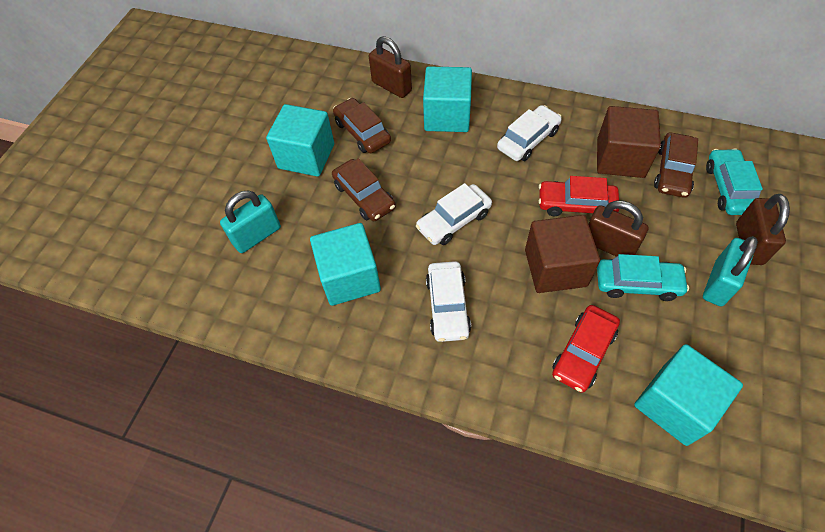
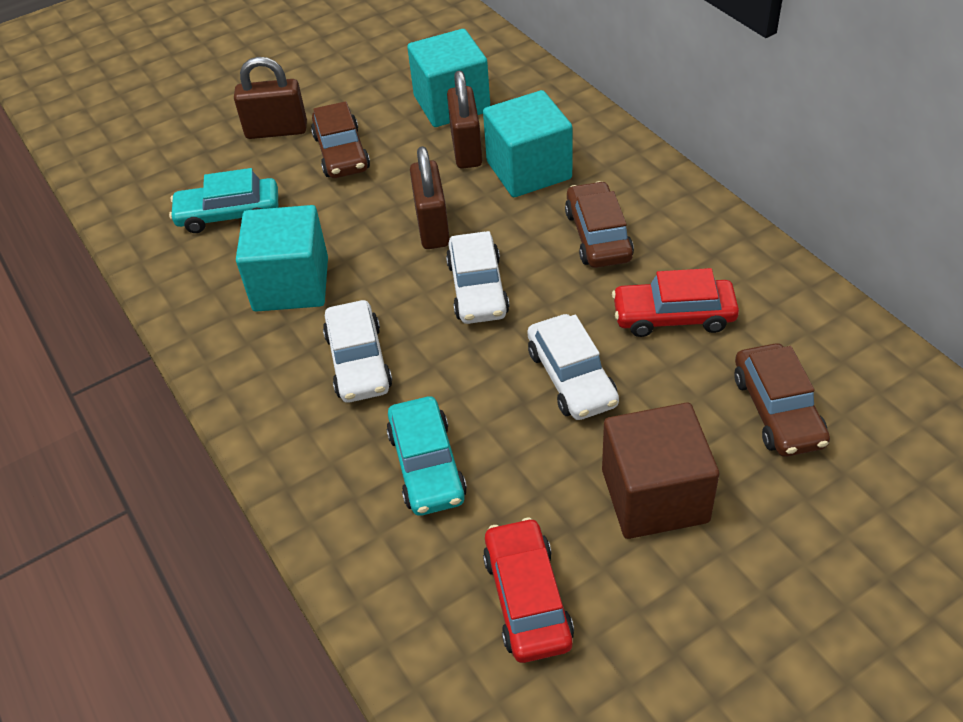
brown cube: 2 -> 1
turquoise cube: 4 -> 3
turquoise padlock: 2 -> 0

